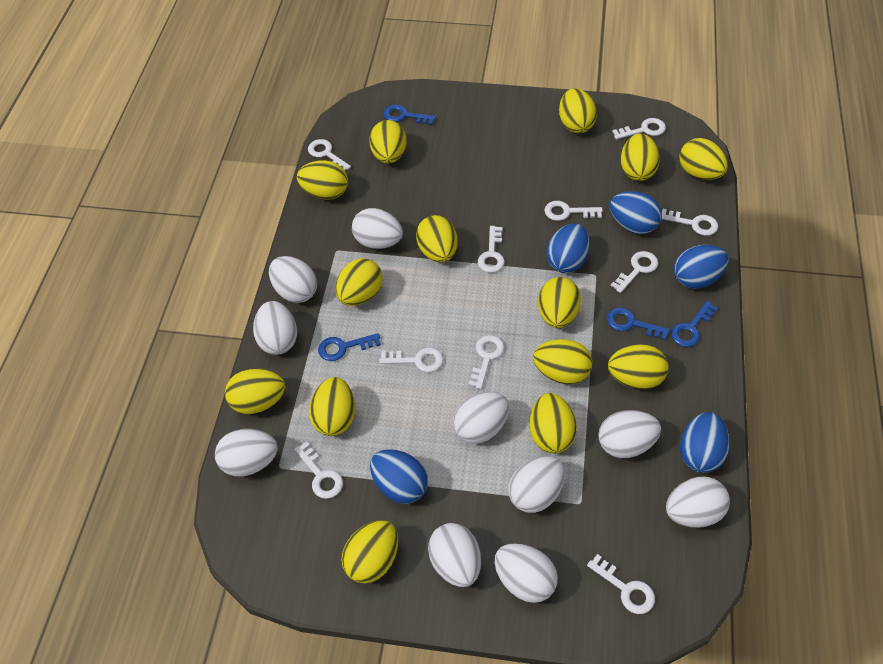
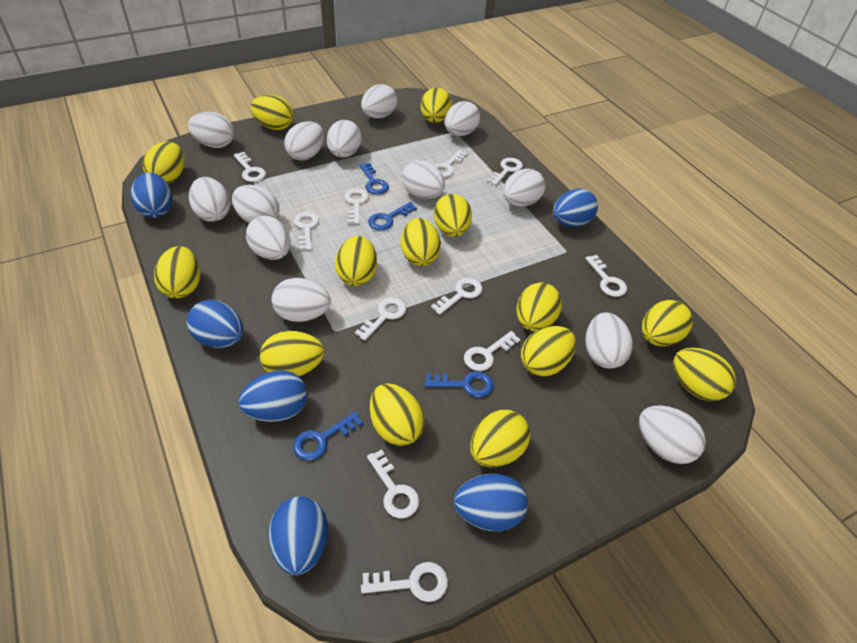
blue egg: 5 -> 6
white egg: 10 -> 13
white key: 10 -> 11

